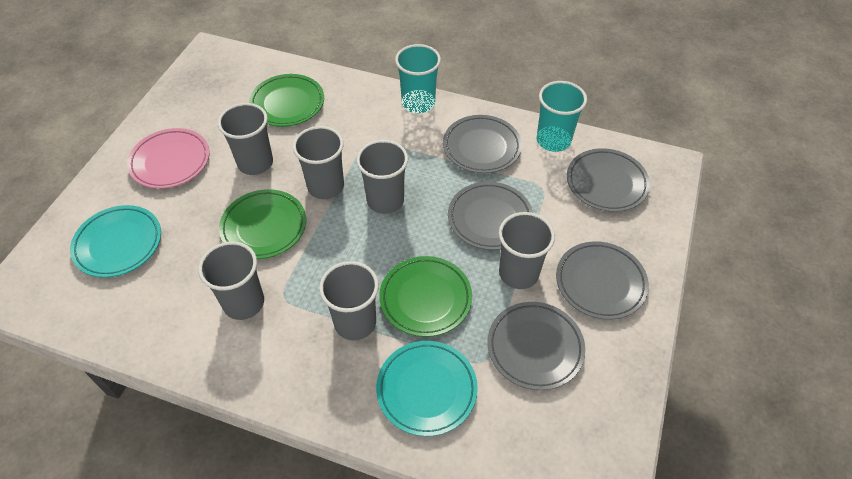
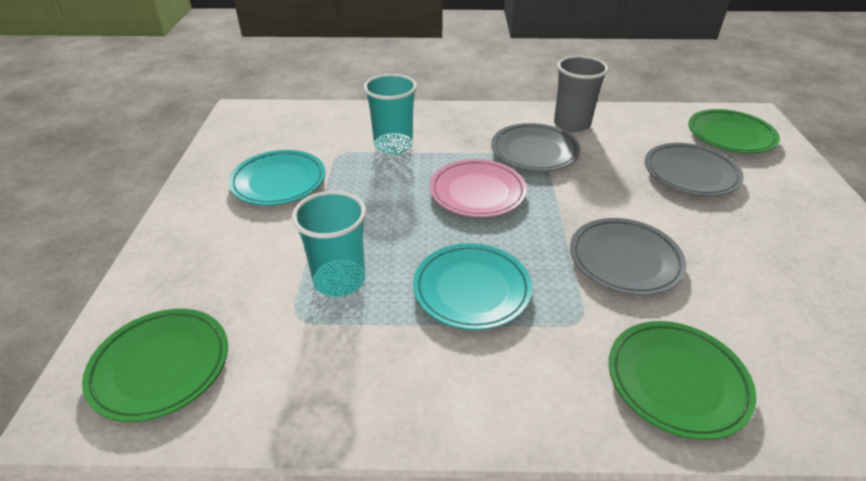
grey cup: 6 -> 1
grey plate: 5 -> 3

